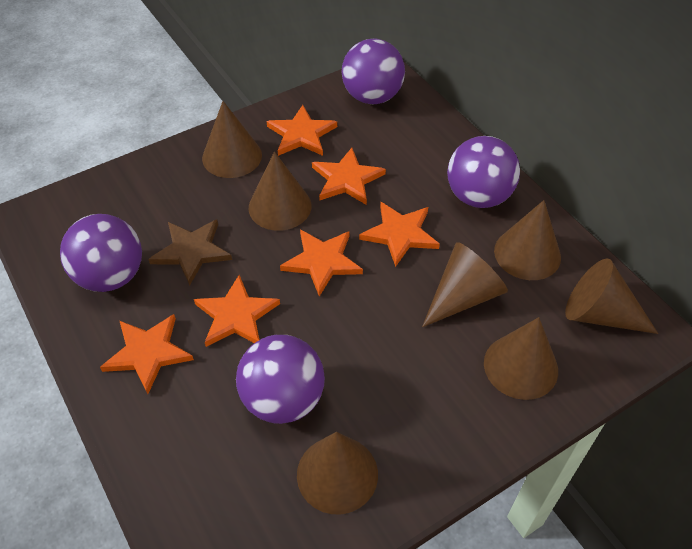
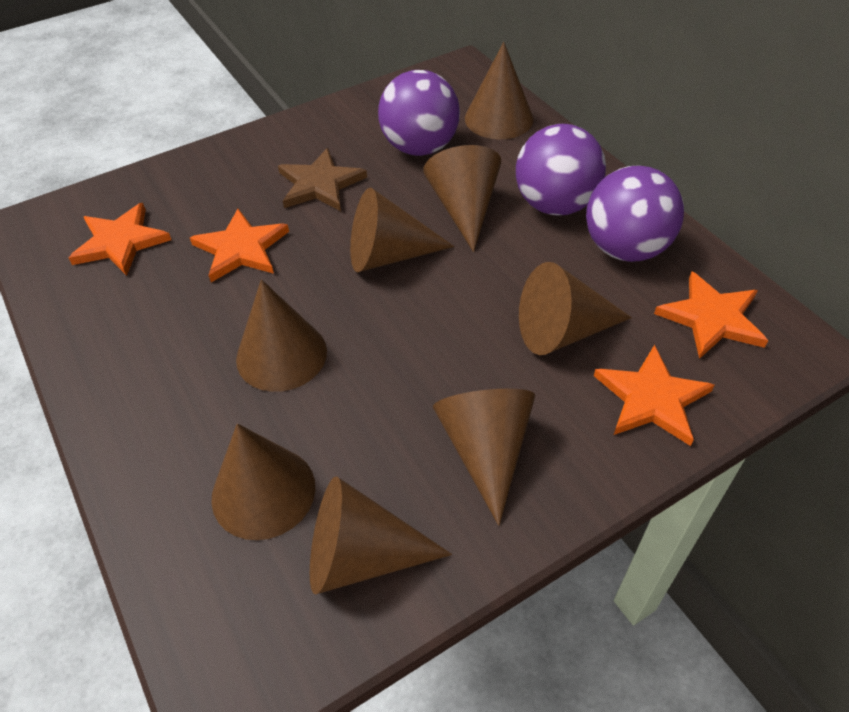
brown cone: 7 -> 8
orange star: 6 -> 4
purple ball: 4 -> 3

